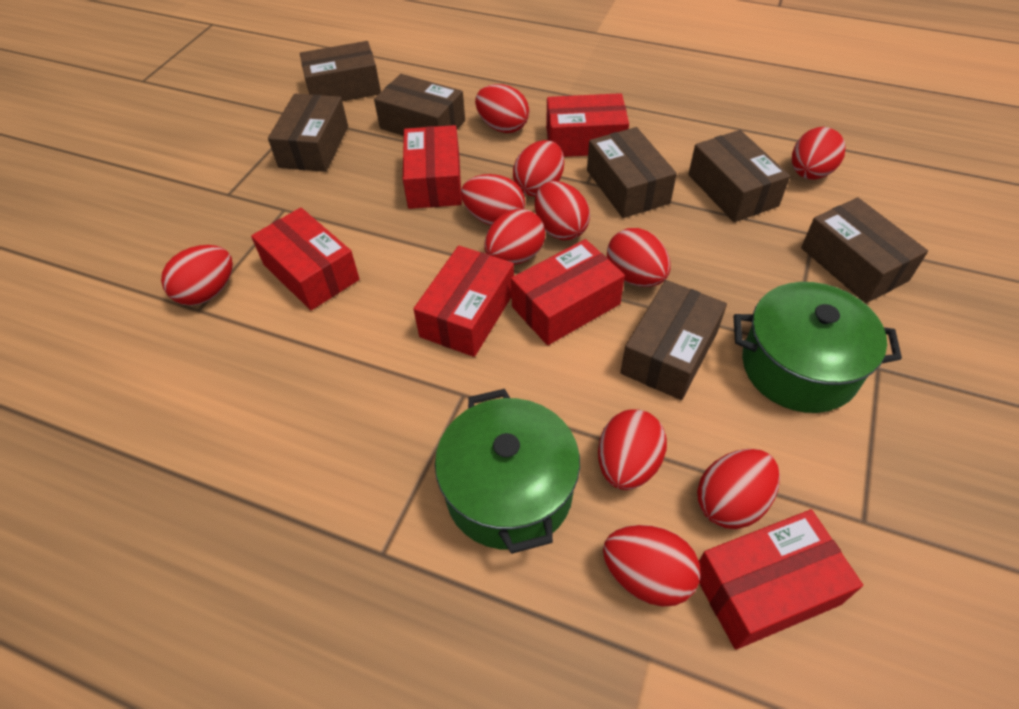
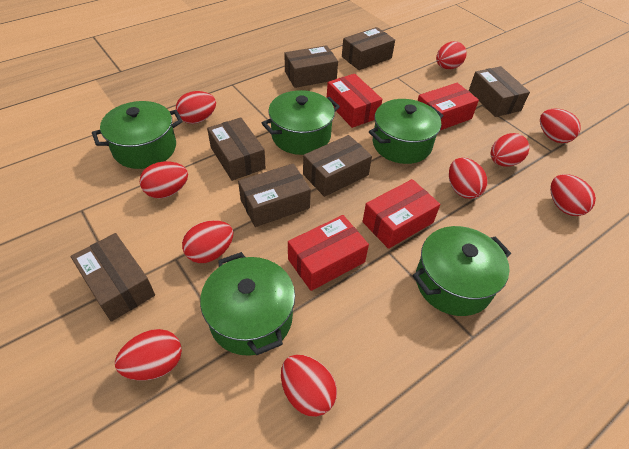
green pot: 2 -> 5
red box: 6 -> 4
red egg: 11 -> 10

